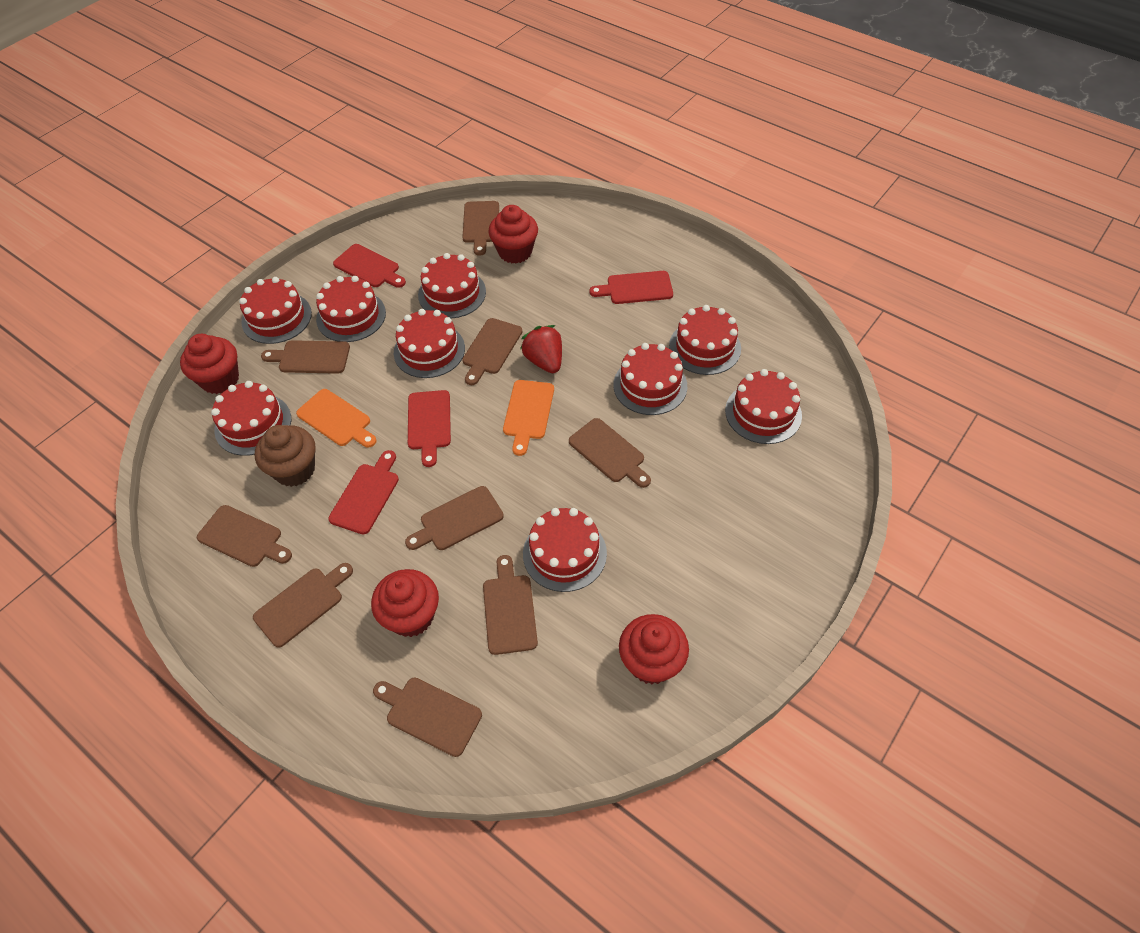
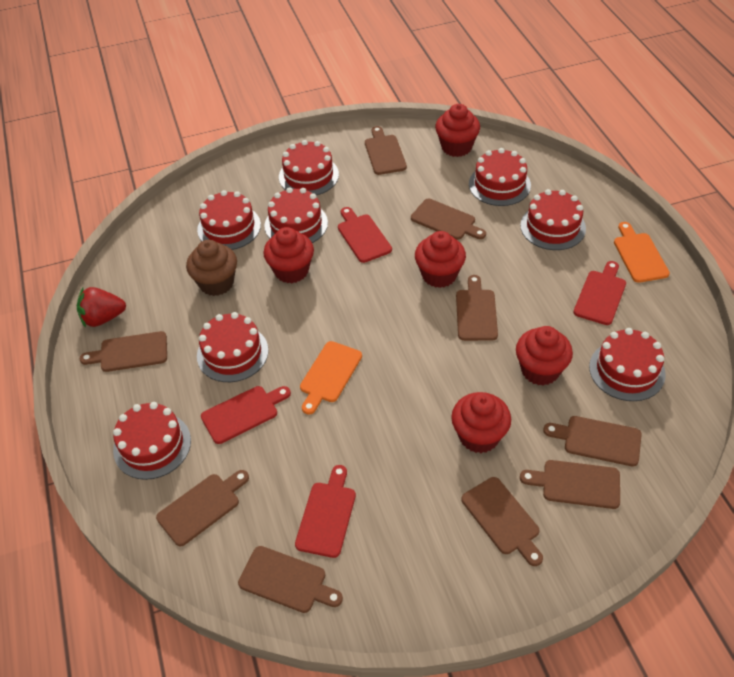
red cake: 9 -> 8
red cupcake: 4 -> 5

